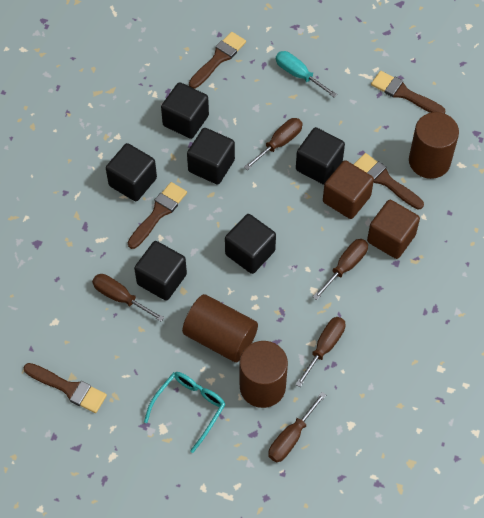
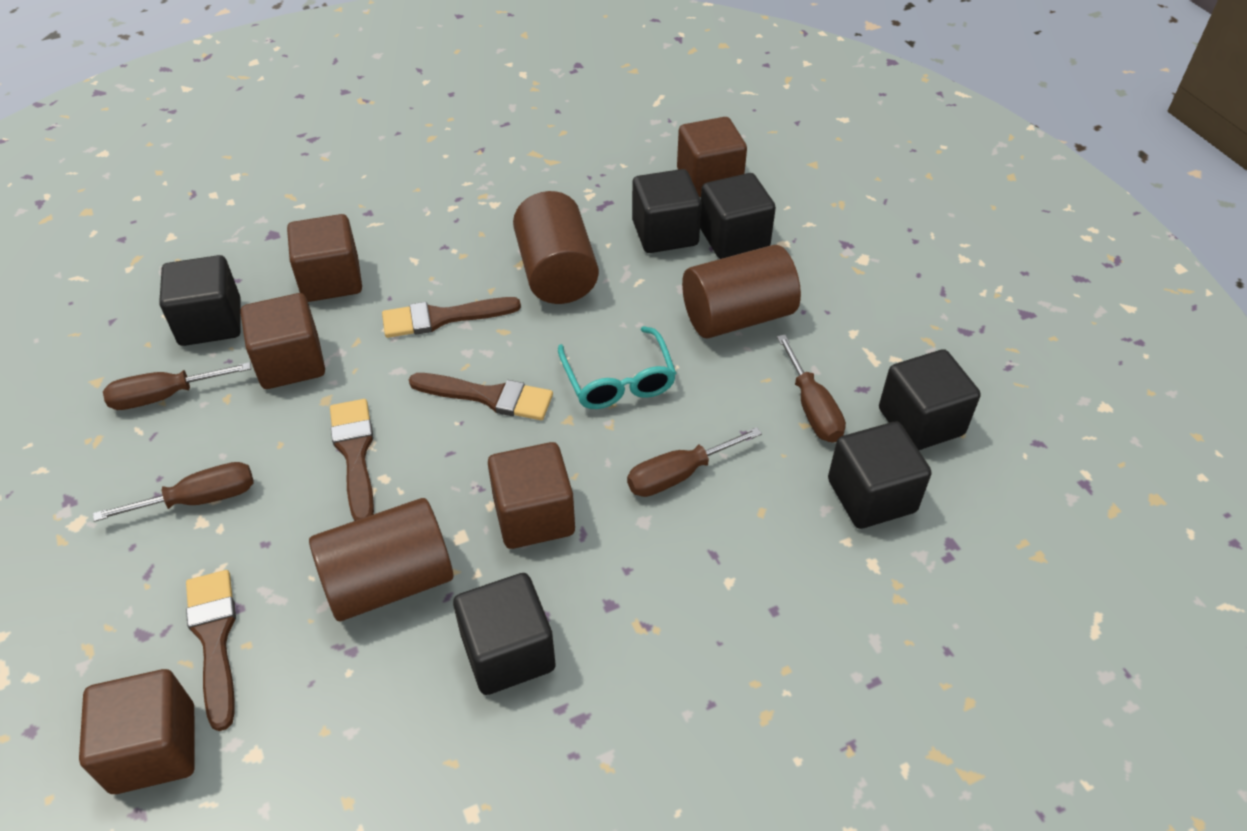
brown brush: 5 -> 4
brown cube: 2 -> 5
brown screwdriver: 5 -> 4
turquoise screwdriver: 1 -> 0

